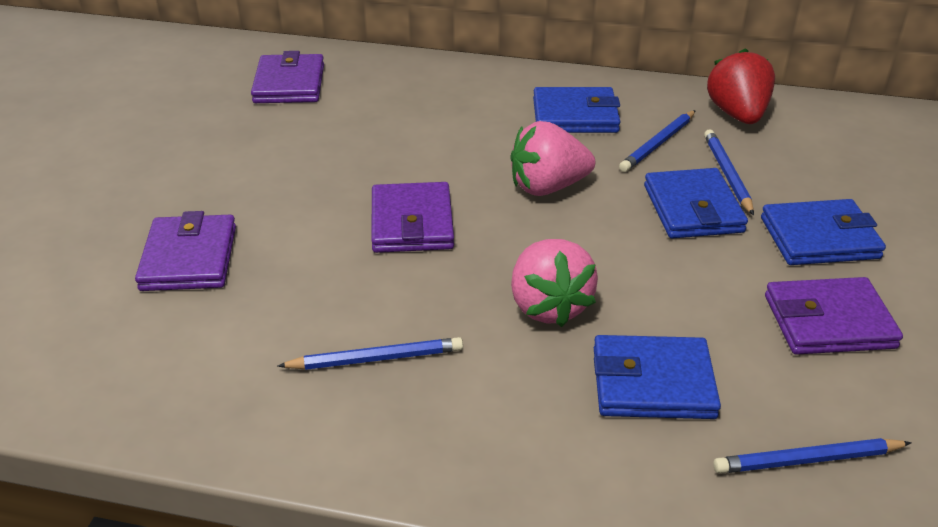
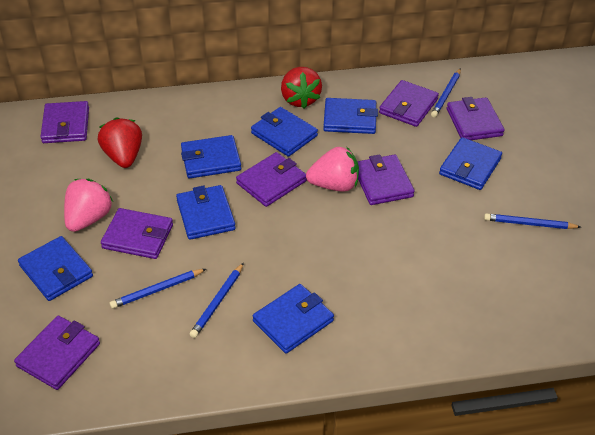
blue wallet: 4 -> 7
purple wallet: 4 -> 7
red strawberry: 1 -> 2

